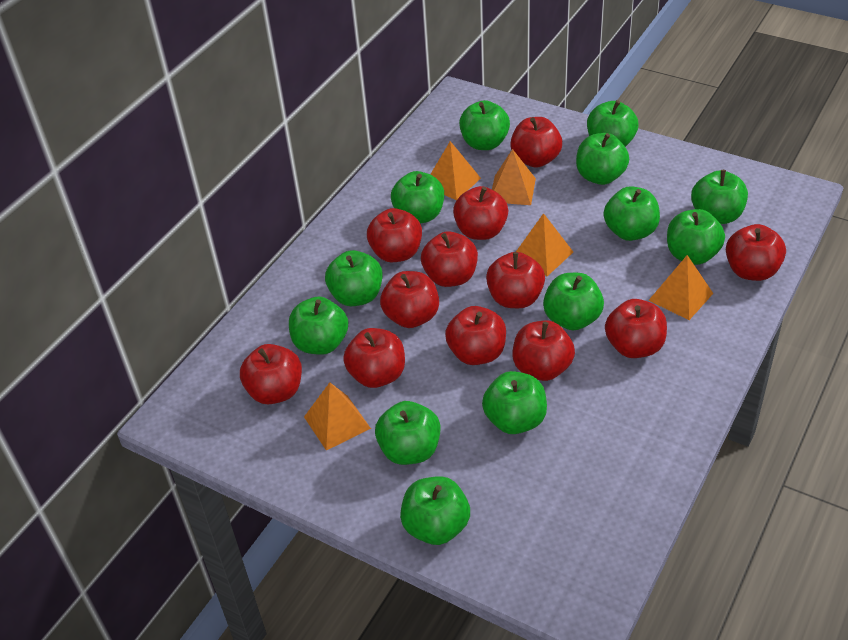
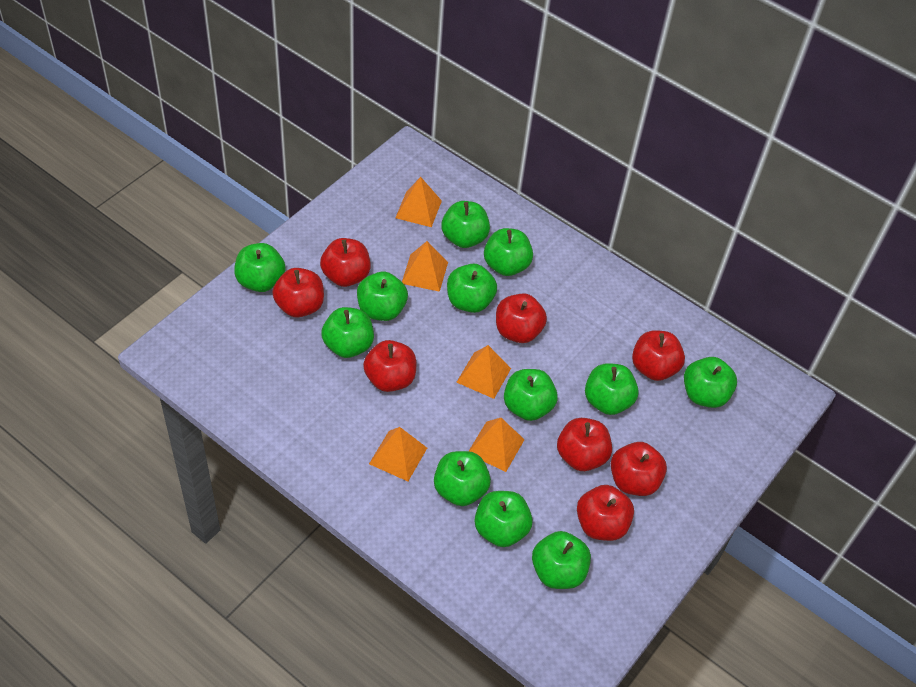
green apple: 13 -> 12
red apple: 12 -> 8

